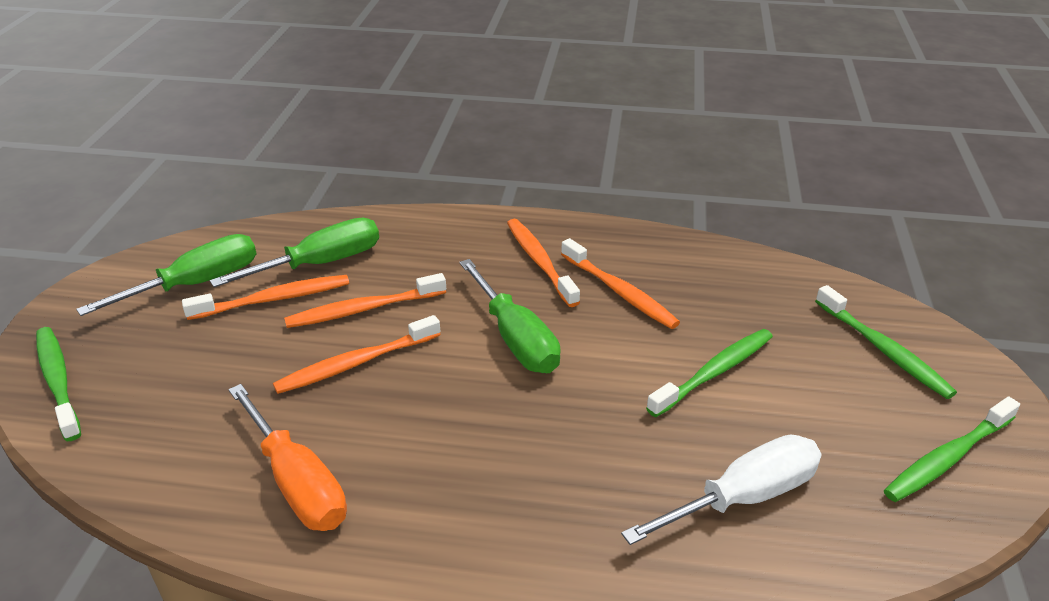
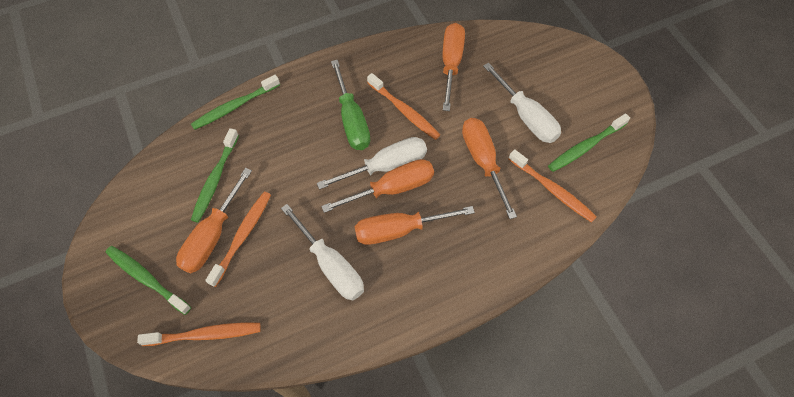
green screwdriver: 3 -> 1
orange screwdriver: 1 -> 5
orange toothbrush: 5 -> 4
white screwdriver: 1 -> 3

